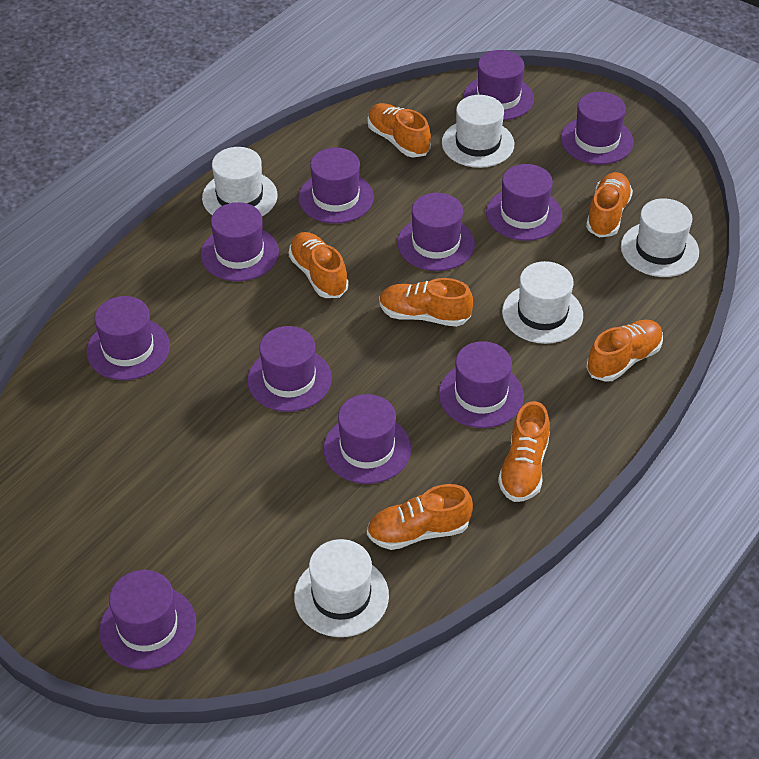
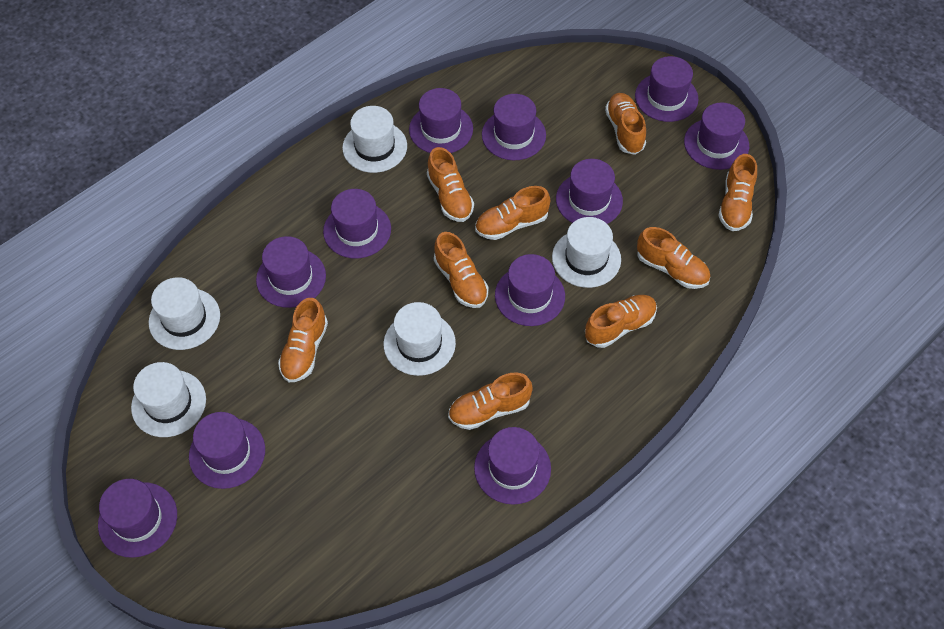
orange shoe: 7 -> 9

